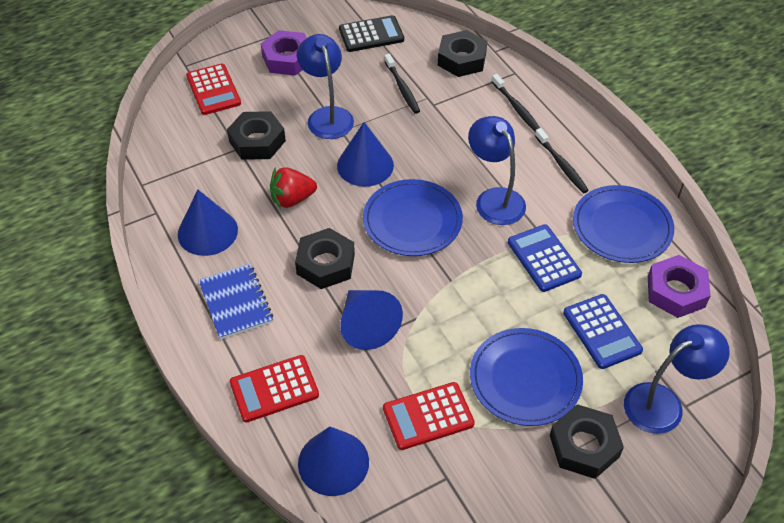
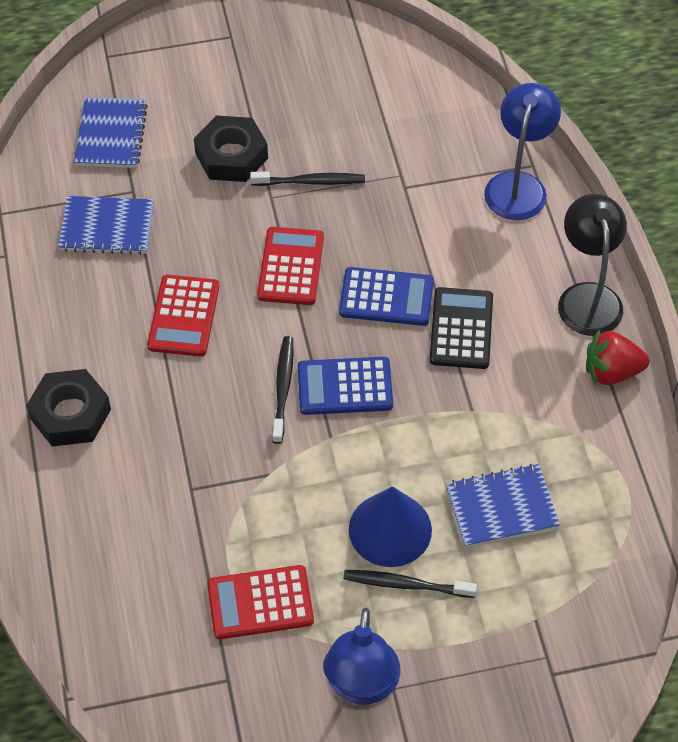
black lamp: 0 -> 1
black nut: 4 -> 2
blue cone: 4 -> 1
blue lamp: 3 -> 2
blue notebook: 1 -> 3
blue plate: 3 -> 0
purple nut: 2 -> 0

